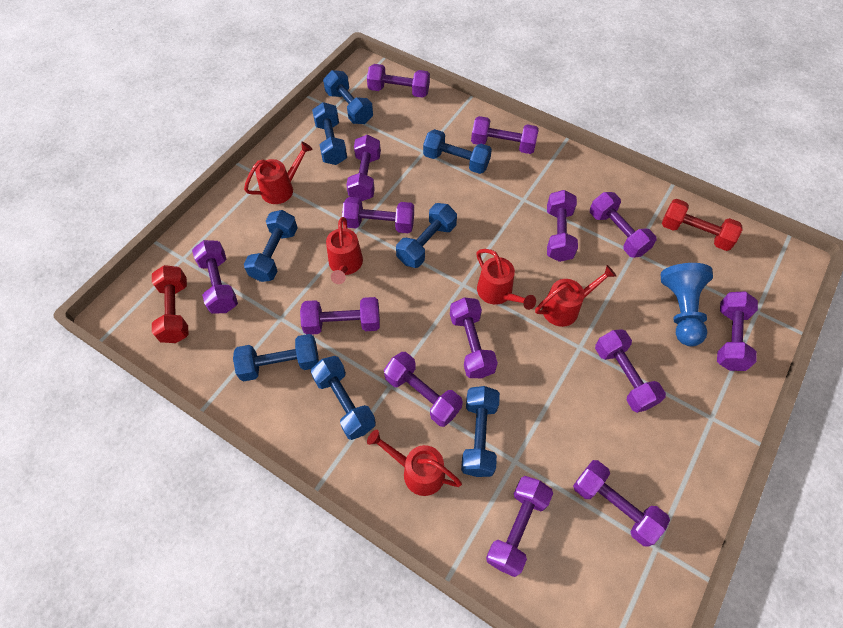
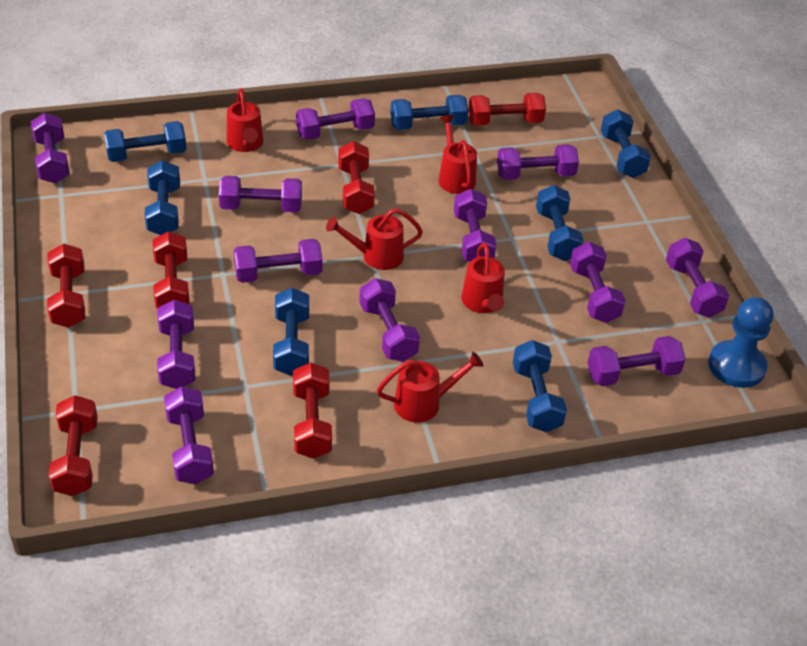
blue dumbbell: 8 -> 7
purple dumbbell: 14 -> 12
red dumbbell: 2 -> 6

